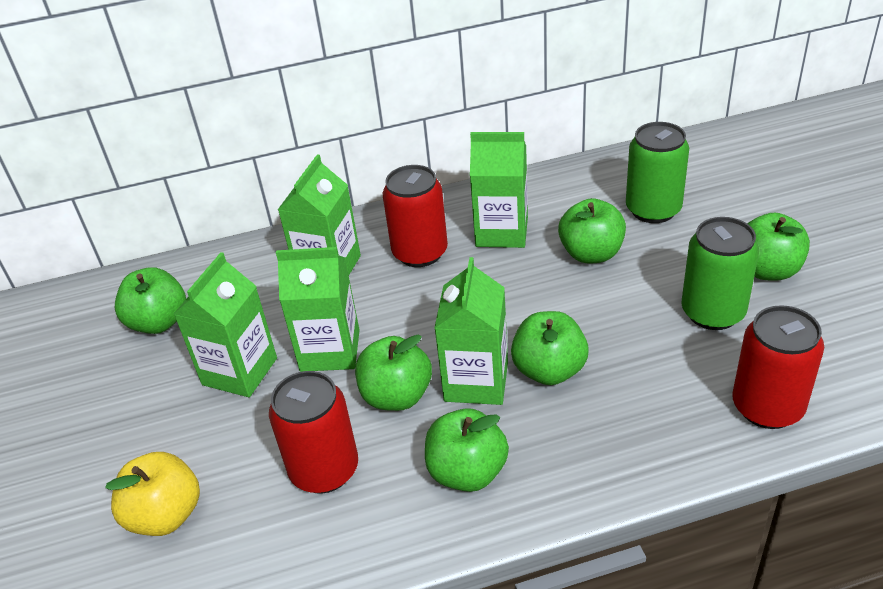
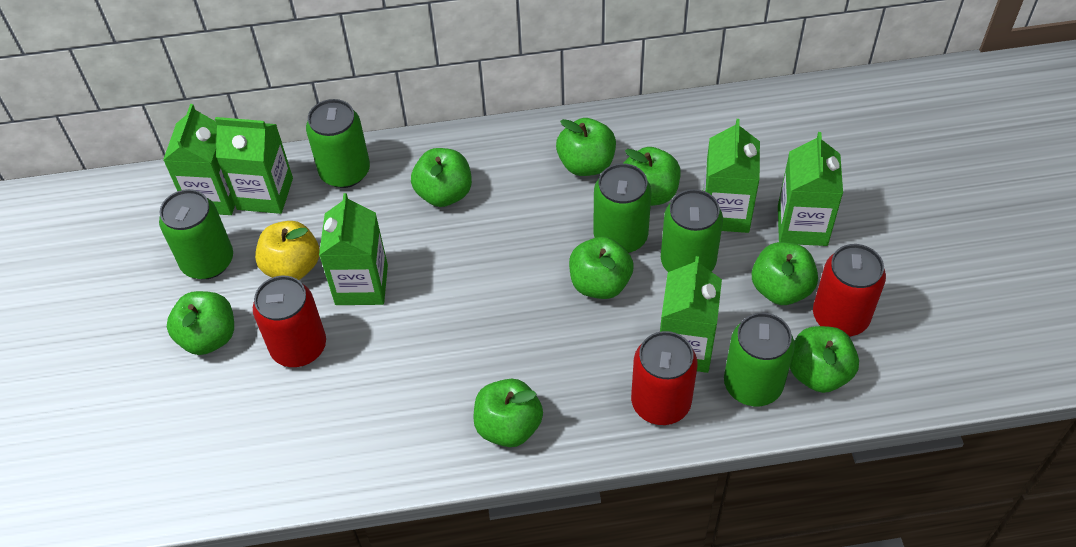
green apple: 6 -> 8
green can: 2 -> 5
green carton: 5 -> 6

